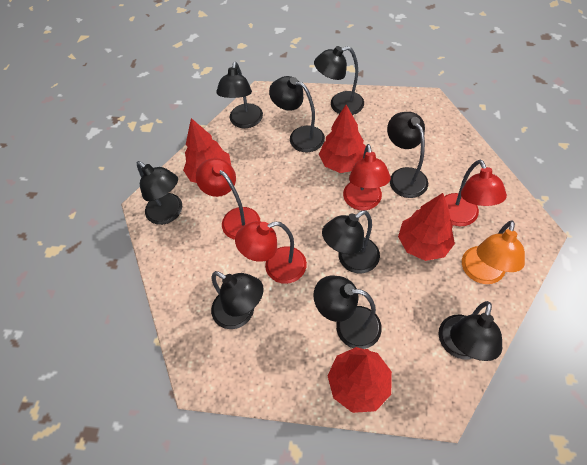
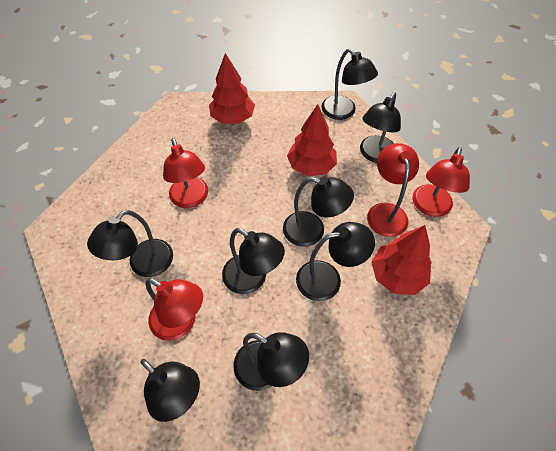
black lamp: 9 -> 8
orange lamp: 1 -> 0
red tree: 4 -> 3

